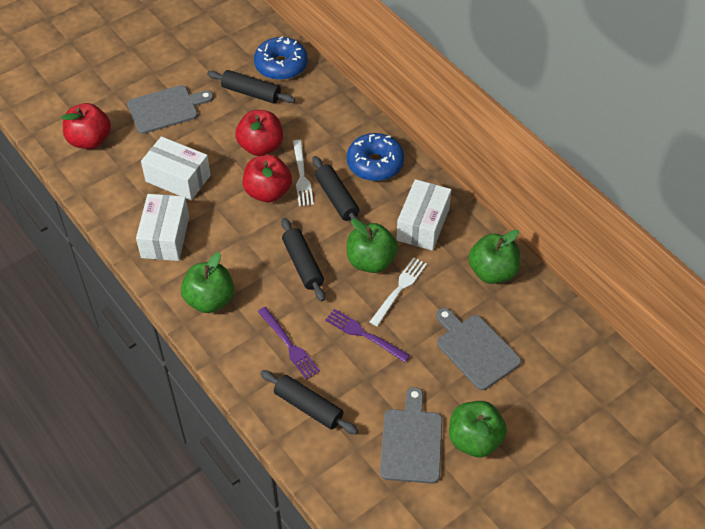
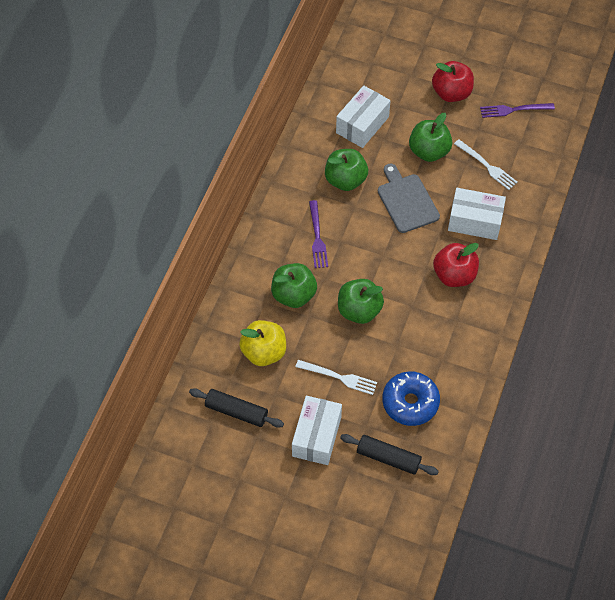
black rolling pin: 4 -> 2
blue donut: 2 -> 1
grey cutting board: 3 -> 1
red apple: 3 -> 2
yellow apple: 0 -> 1

